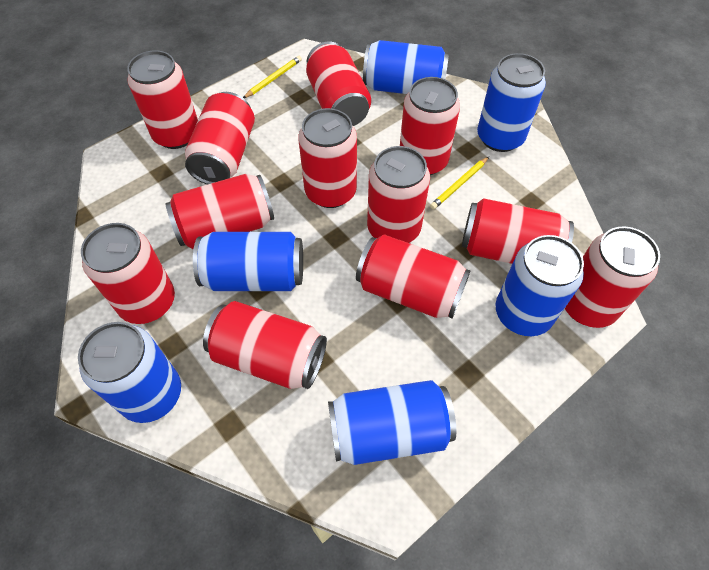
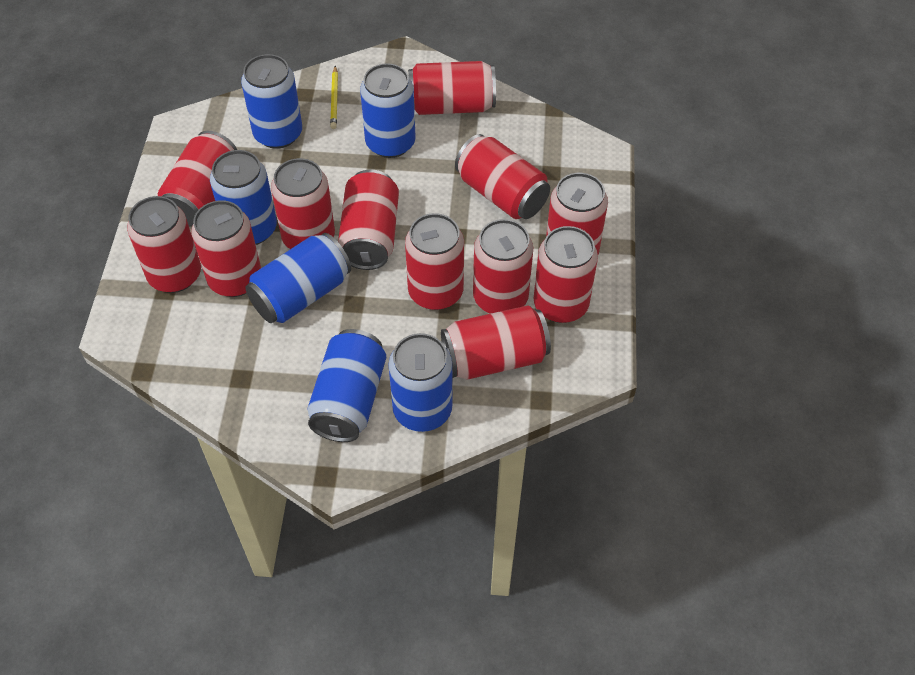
yellow pencil: 2 -> 1

